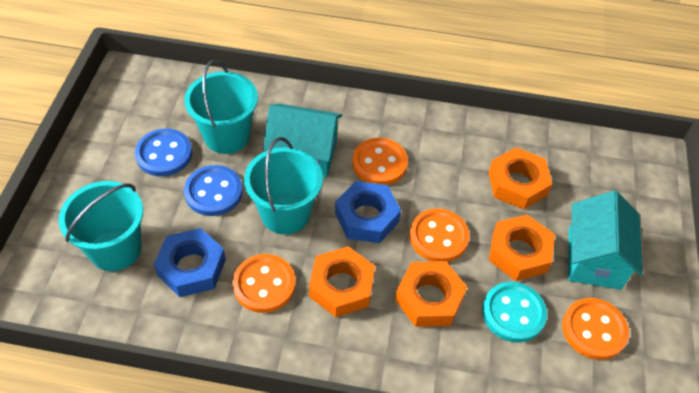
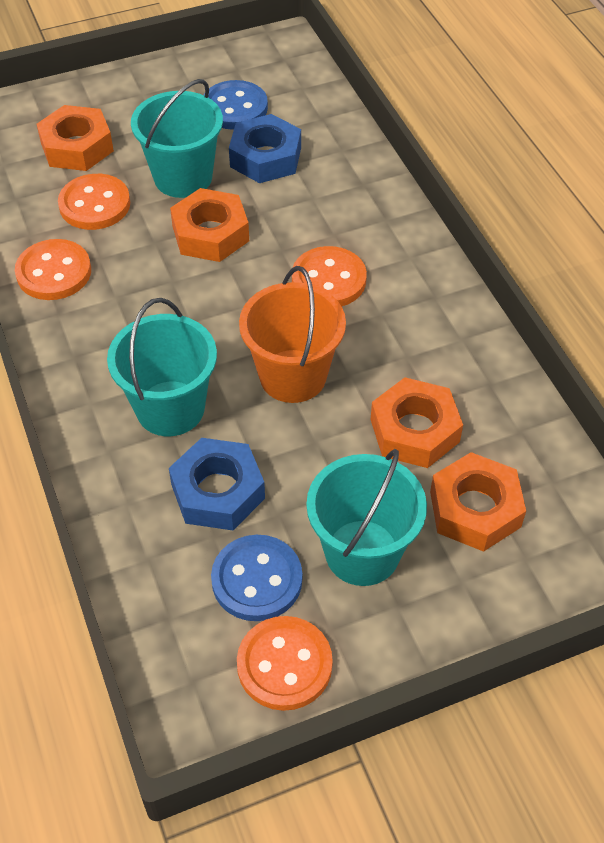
orange bucket: 0 -> 1
turquoise button: 1 -> 0
turquoise house: 2 -> 0

